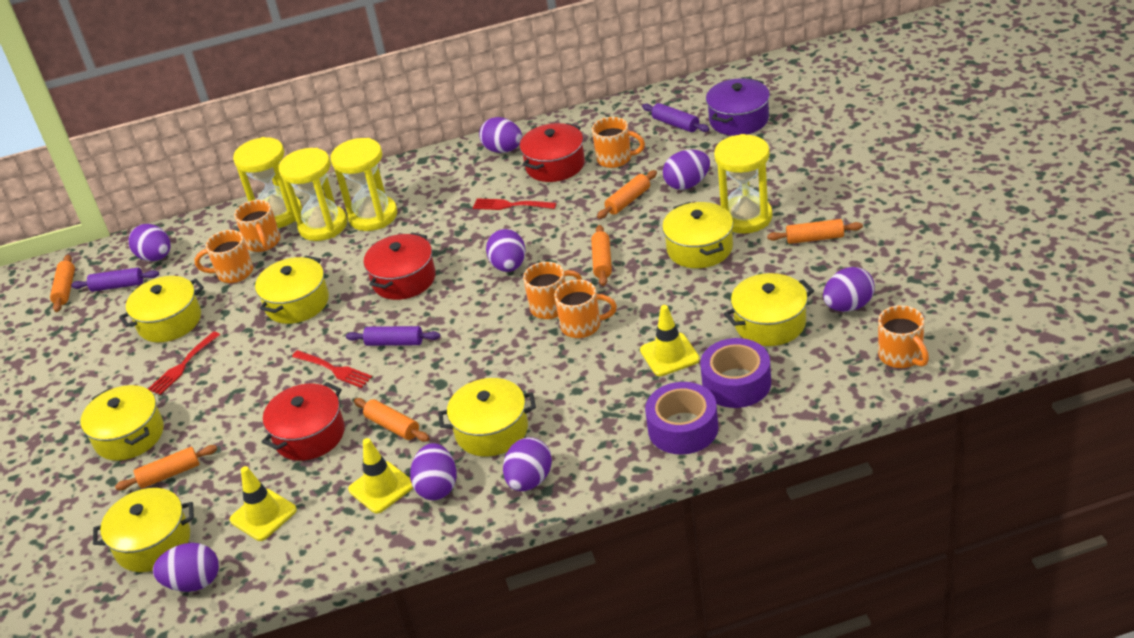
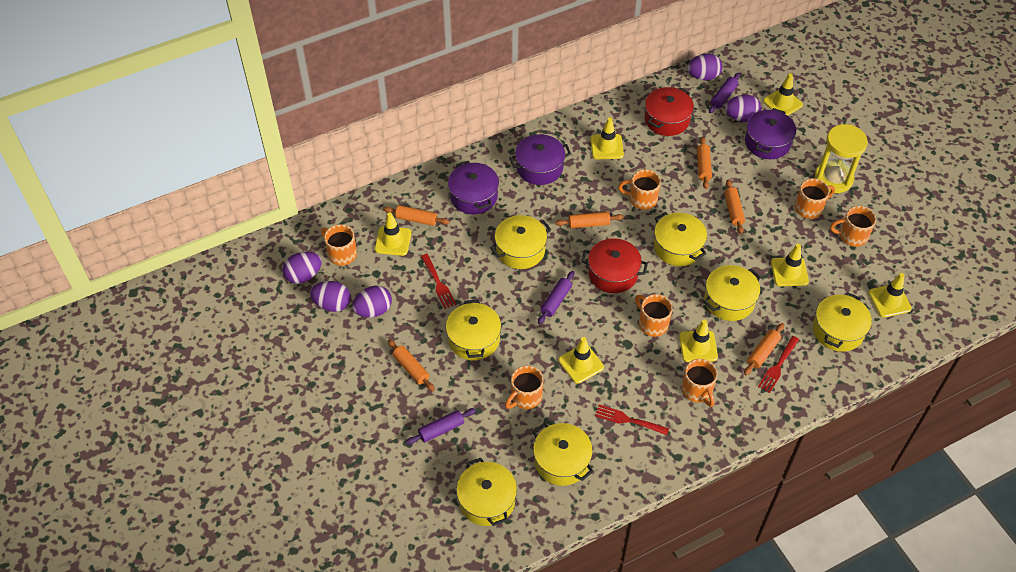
orange mug: 6 -> 7
purple egg: 8 -> 5
purple pot: 1 -> 3
purple tape: 2 -> 0
red pot: 3 -> 2
yellow hourglass: 4 -> 1
yellow traffic cone: 3 -> 7

